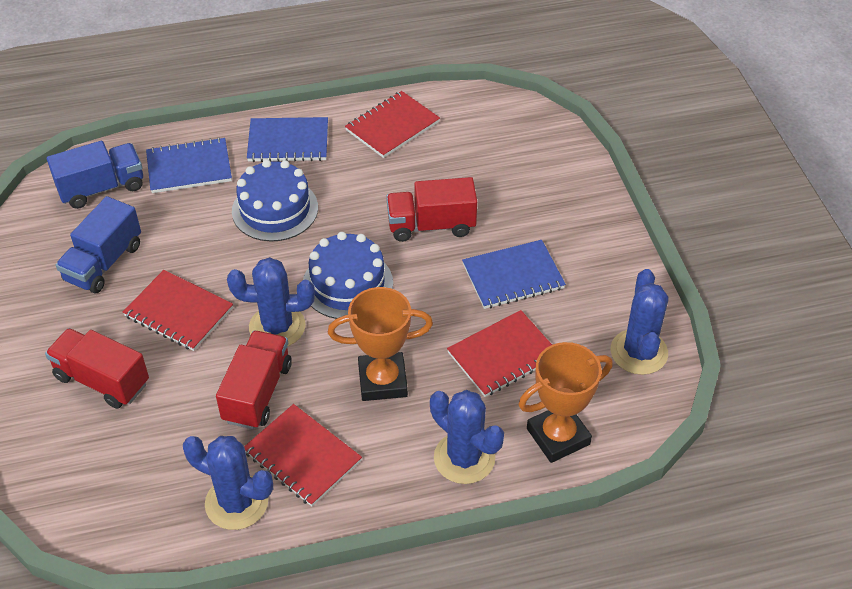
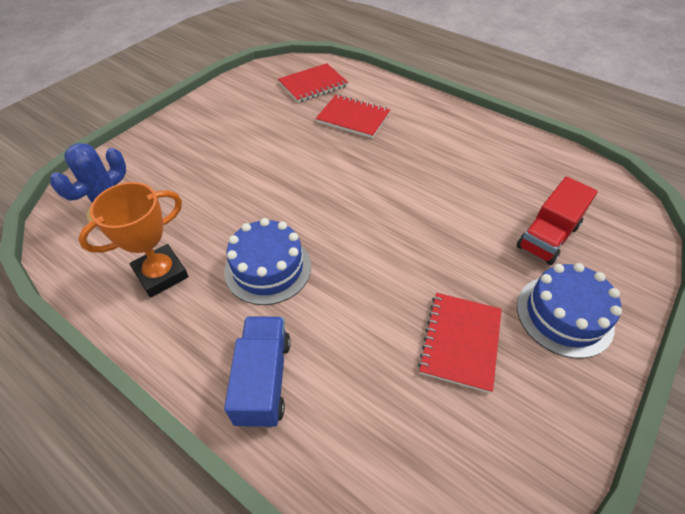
blue cactus: 4 -> 1
blue notebook: 3 -> 0
blue truck: 2 -> 1
orange trophy: 2 -> 1
red notebook: 4 -> 3
red truck: 3 -> 1

